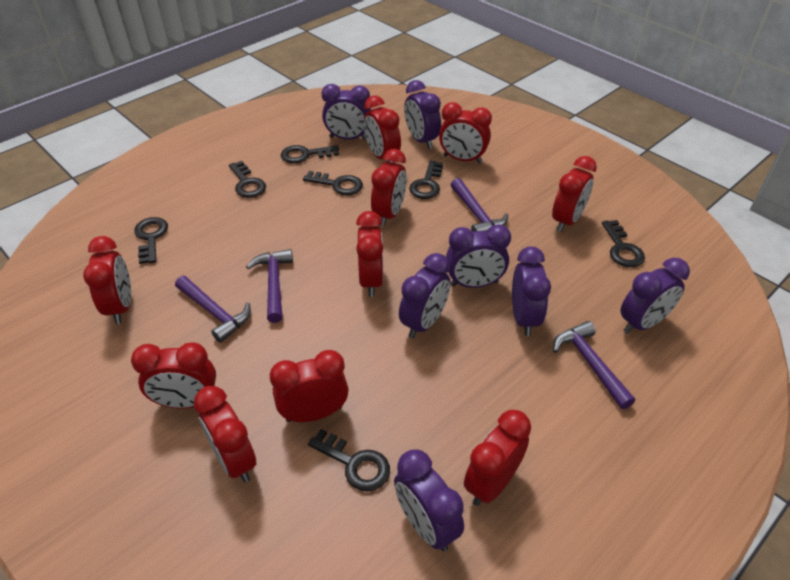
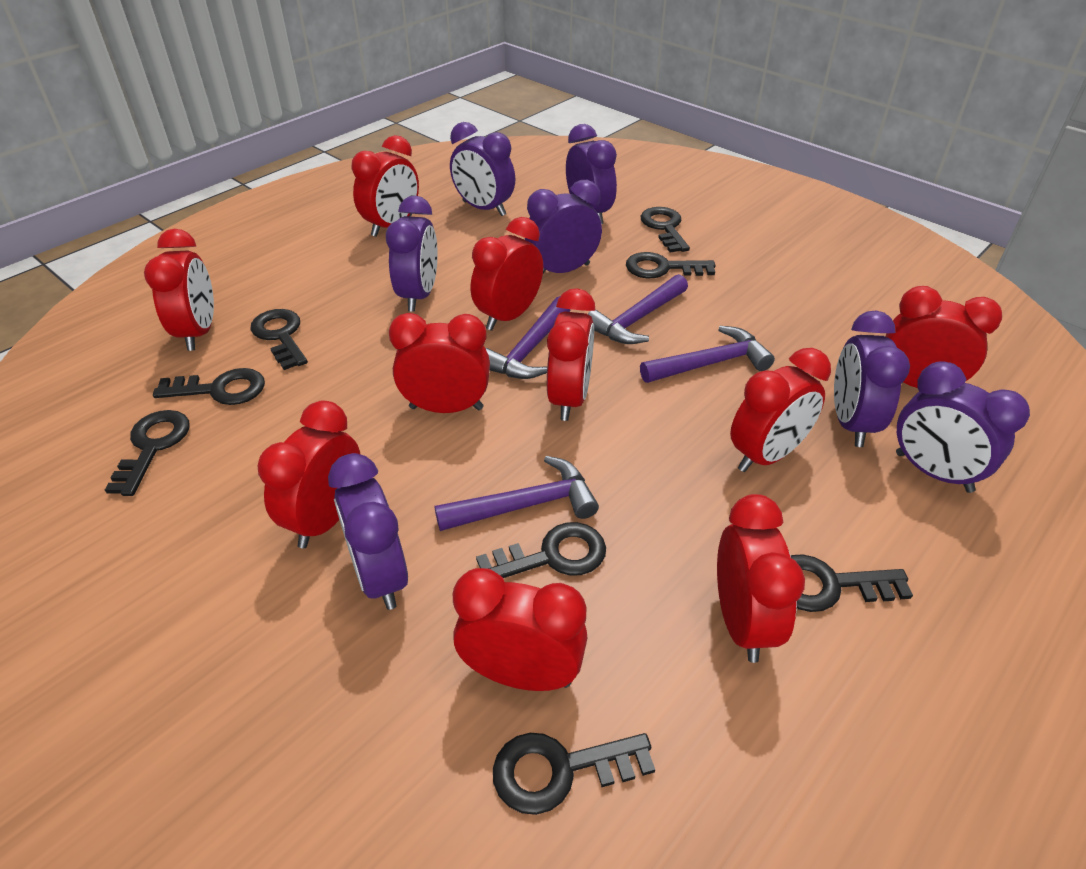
black key: 7 -> 8

